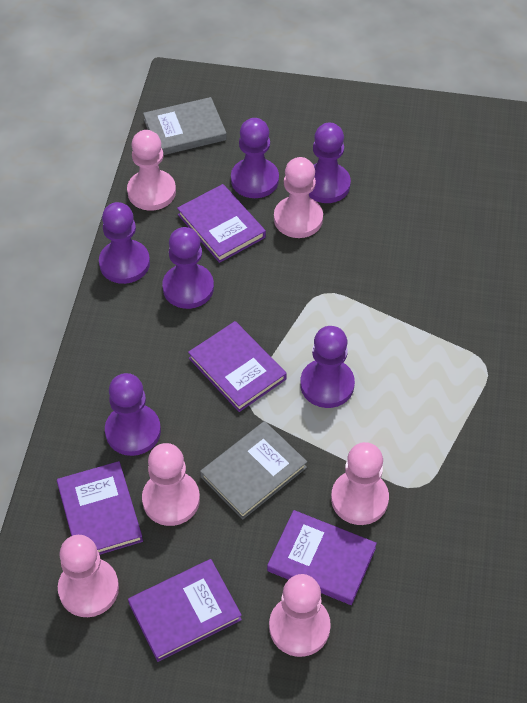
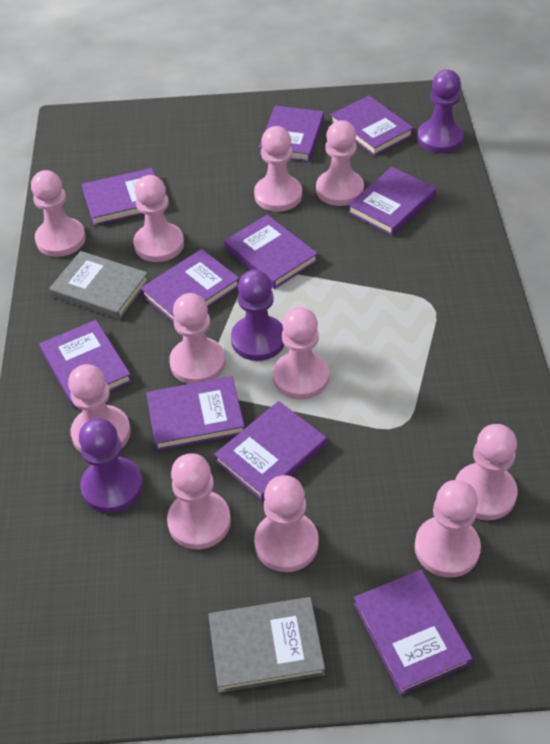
pink pawn: 6 -> 11
purple book: 5 -> 10
purple pawn: 6 -> 3

